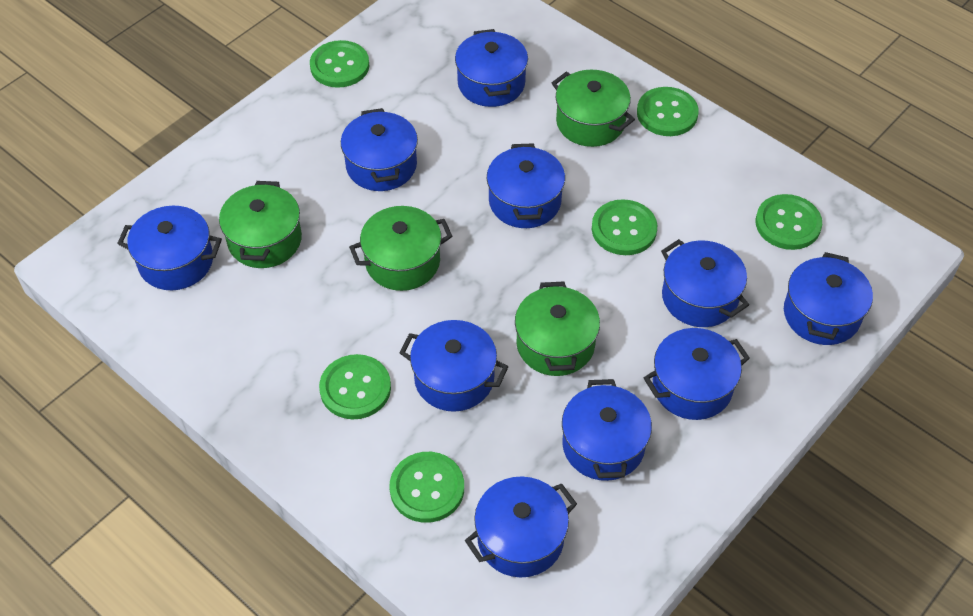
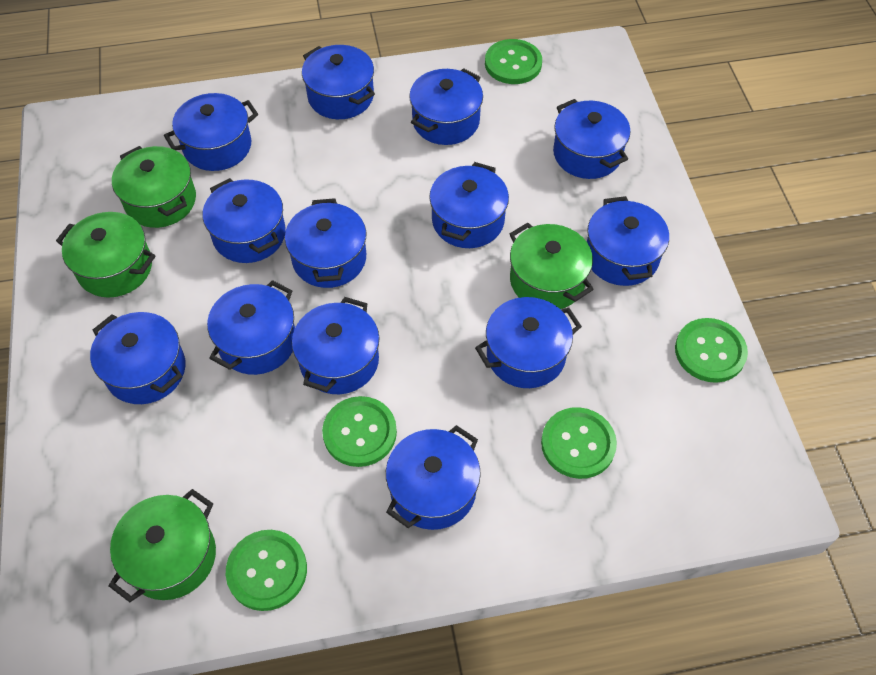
blue pot: 10 -> 13
green button: 6 -> 5

